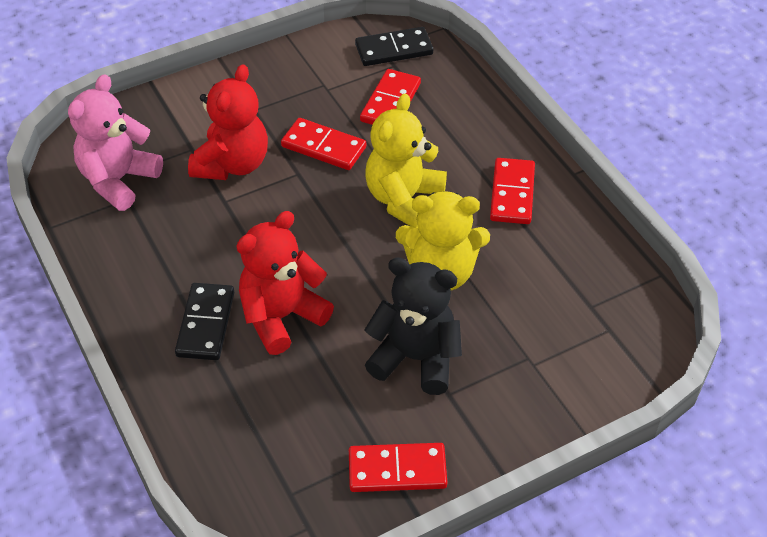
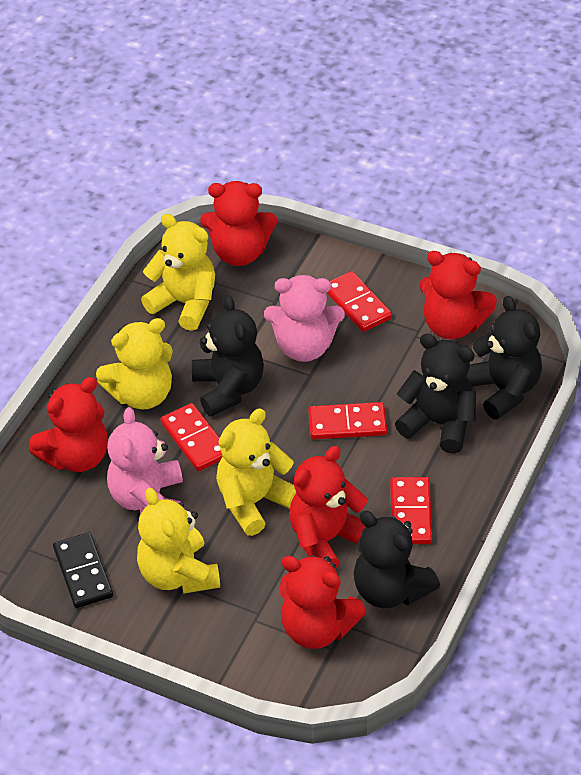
black domino: 2 -> 1
black teddy bear: 1 -> 4
pink teddy bear: 1 -> 2
red teddy bear: 2 -> 5
yellow teddy bear: 2 -> 4

